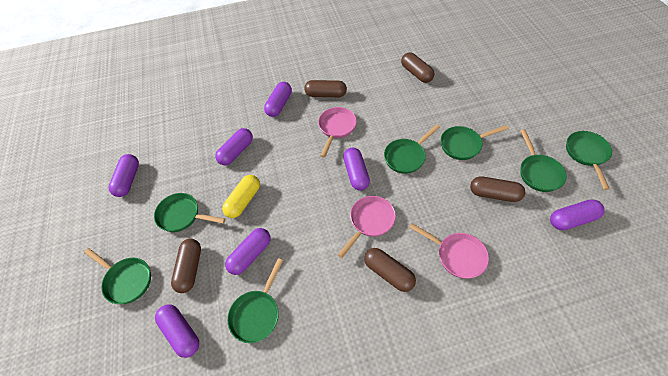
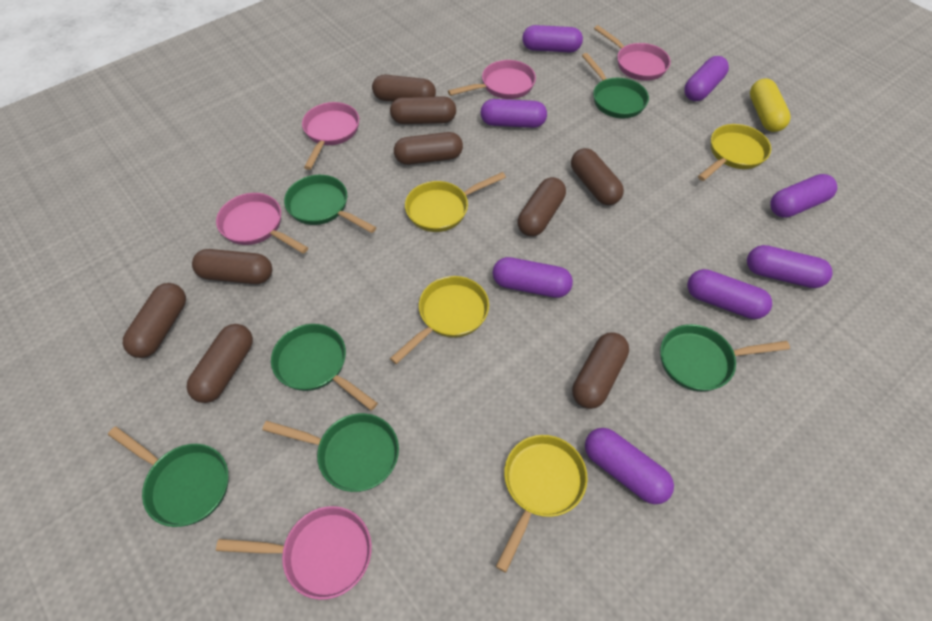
brown capsule: 5 -> 9
green pan: 7 -> 6
pink pan: 3 -> 5
purple capsule: 7 -> 8
yellow pan: 0 -> 4

